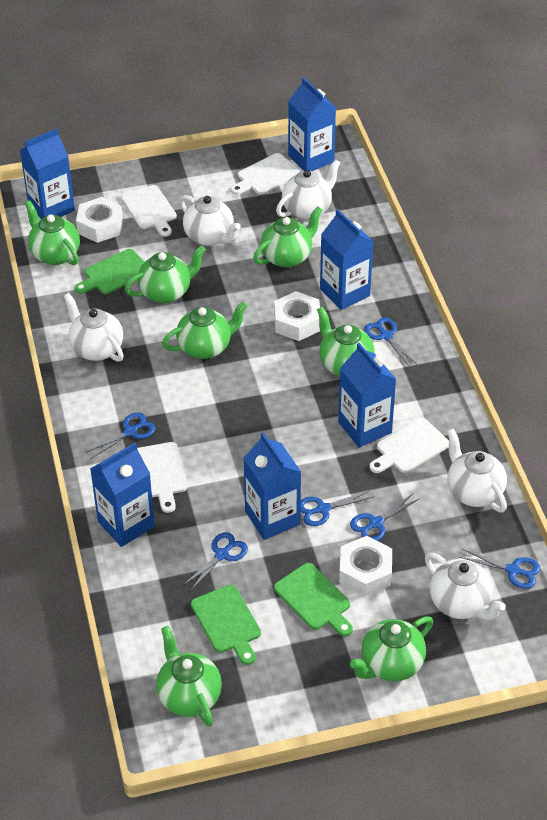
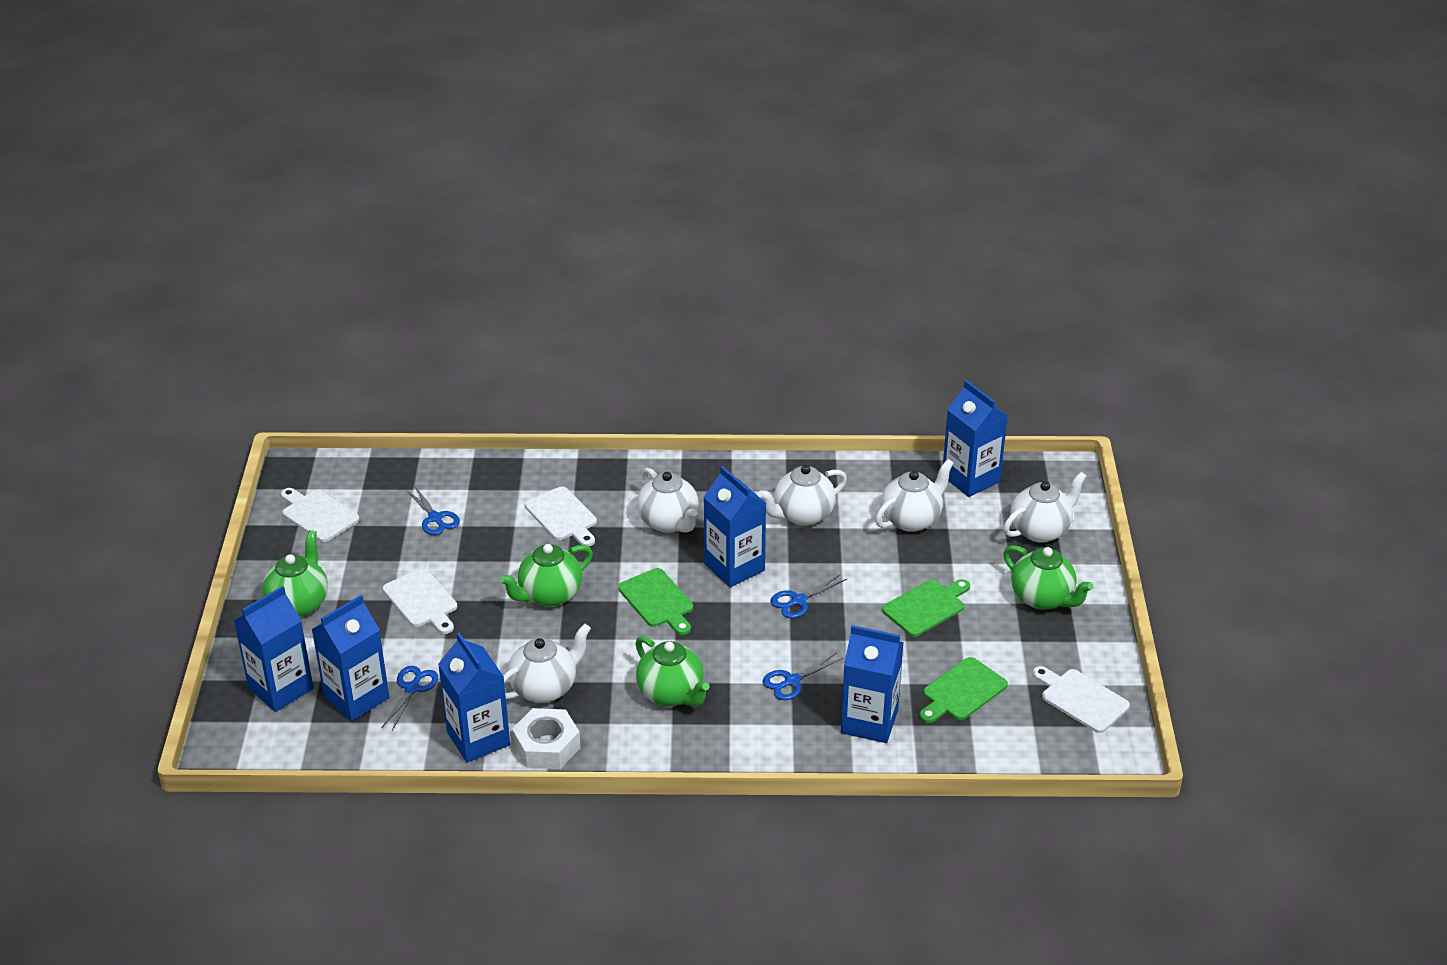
blue scissors: 6 -> 4
green teapot: 7 -> 4
white nut: 3 -> 1

